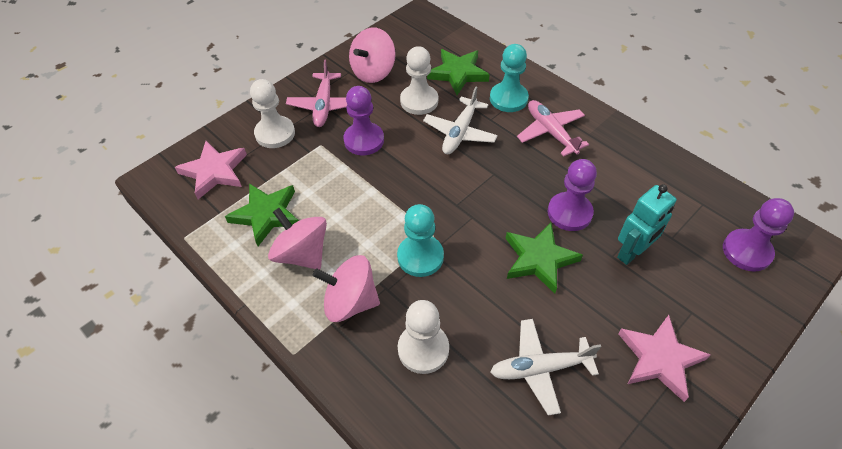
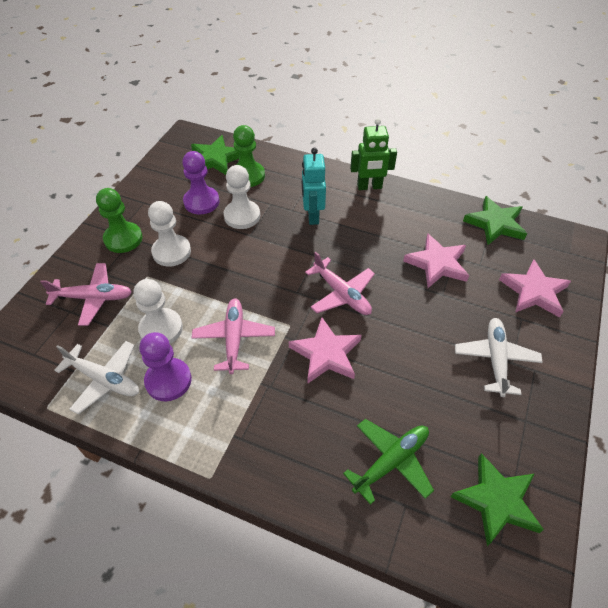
green pawn: 0 -> 2
green plane: 0 -> 1
green robot: 0 -> 1
pink plane: 2 -> 3
pink spinning top: 3 -> 0
pink star: 2 -> 3
purple pawn: 3 -> 2
turquoise pawn: 2 -> 0

